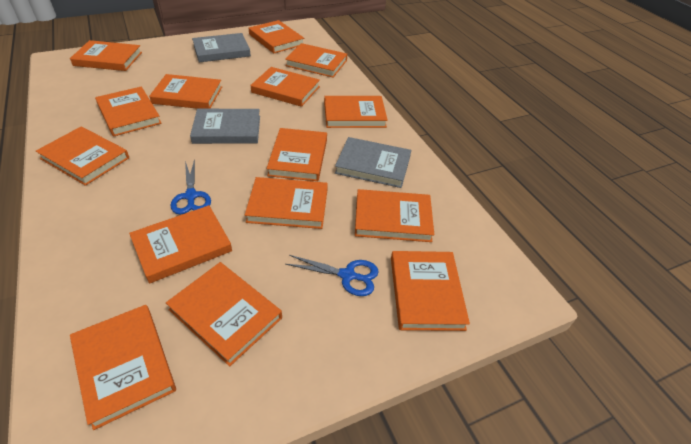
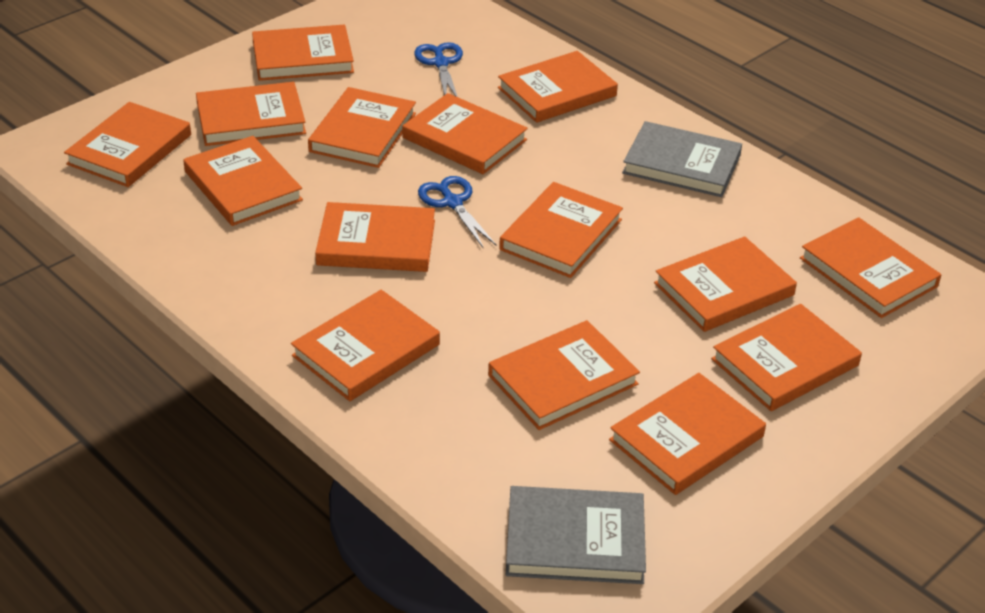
grey book: 3 -> 2

